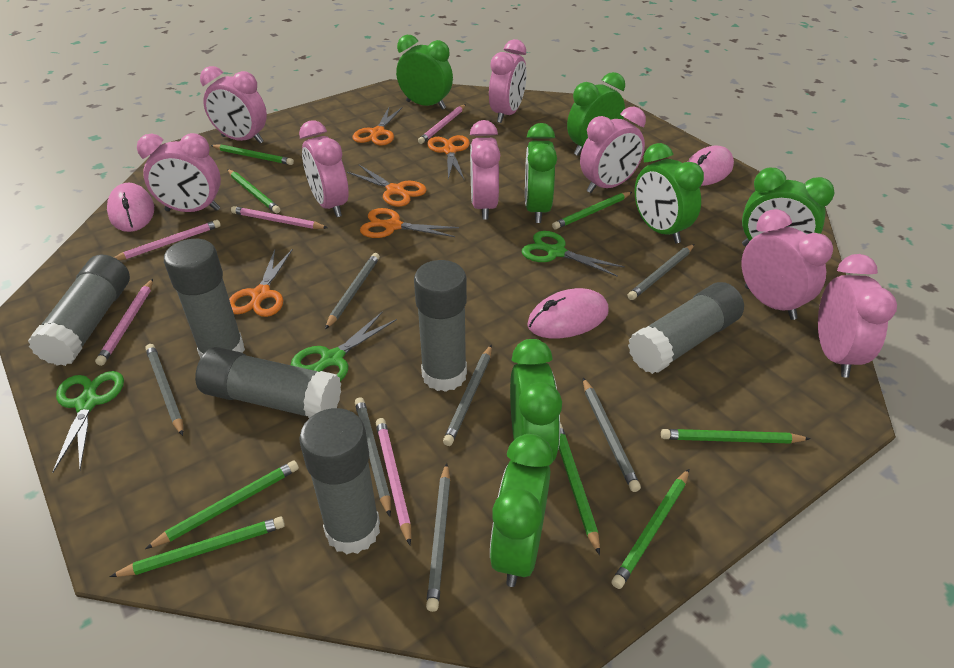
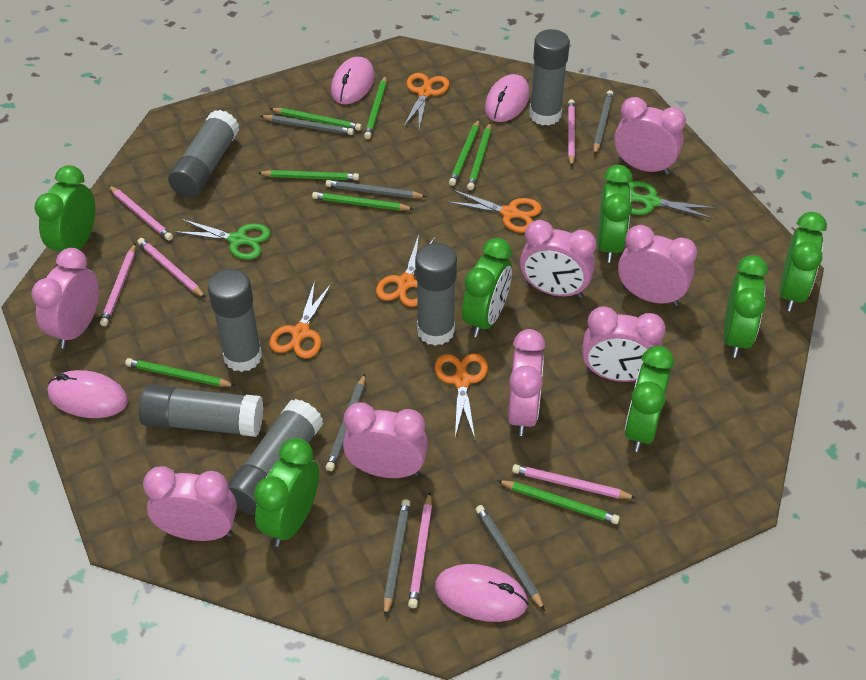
green scissors: 3 -> 2
grey pencil: 7 -> 6
pink mouse: 3 -> 4
pink pencil: 5 -> 6

